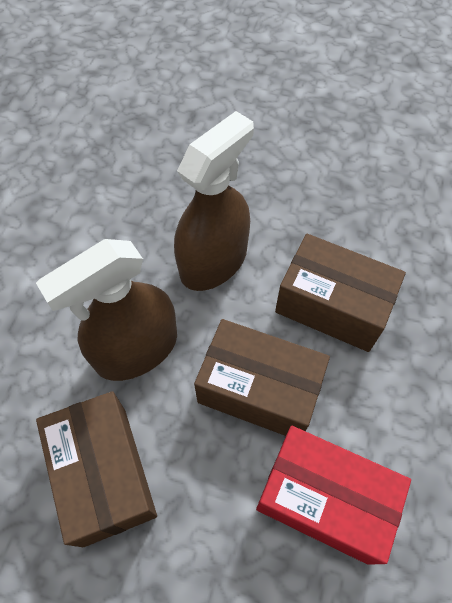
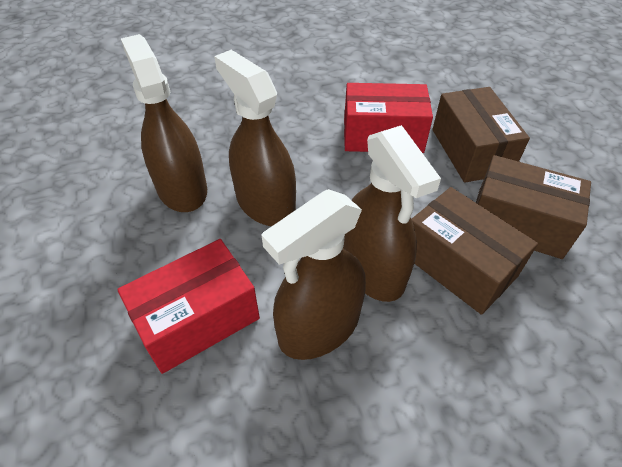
brown spray bottle: 2 -> 4
red box: 1 -> 2

